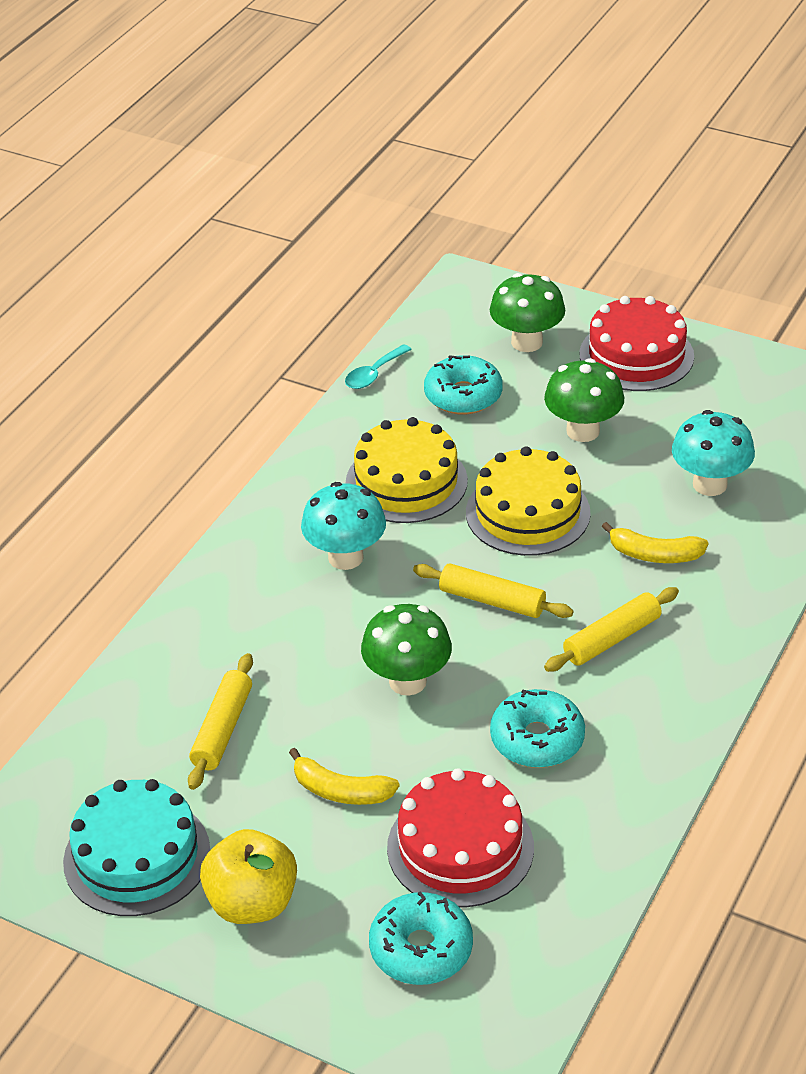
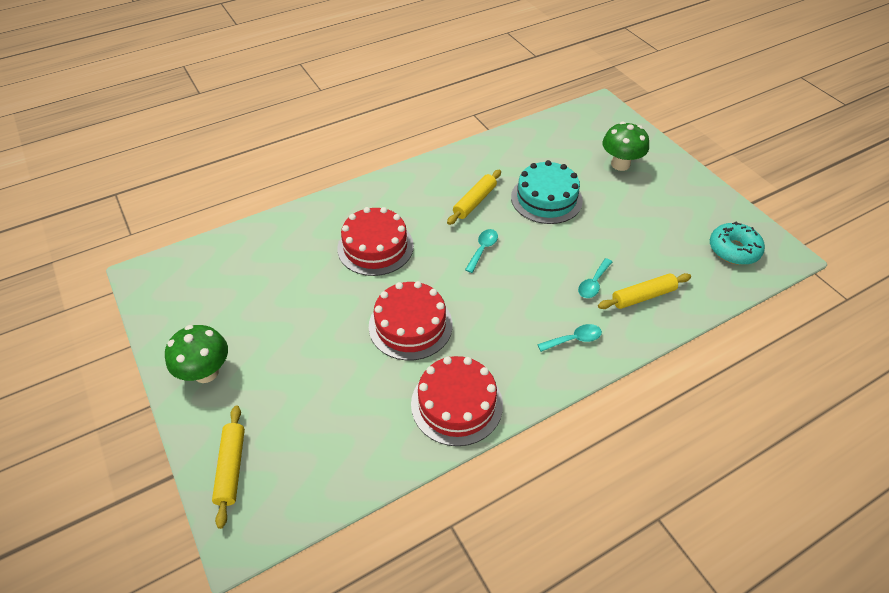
green mushroom: 3 -> 2
red cake: 2 -> 3
turquoise donut: 3 -> 1
turquoise mushroom: 2 -> 0
turquoise spoon: 1 -> 3
yellow apple: 1 -> 0
yellow banana: 2 -> 0
yellow cake: 2 -> 0

